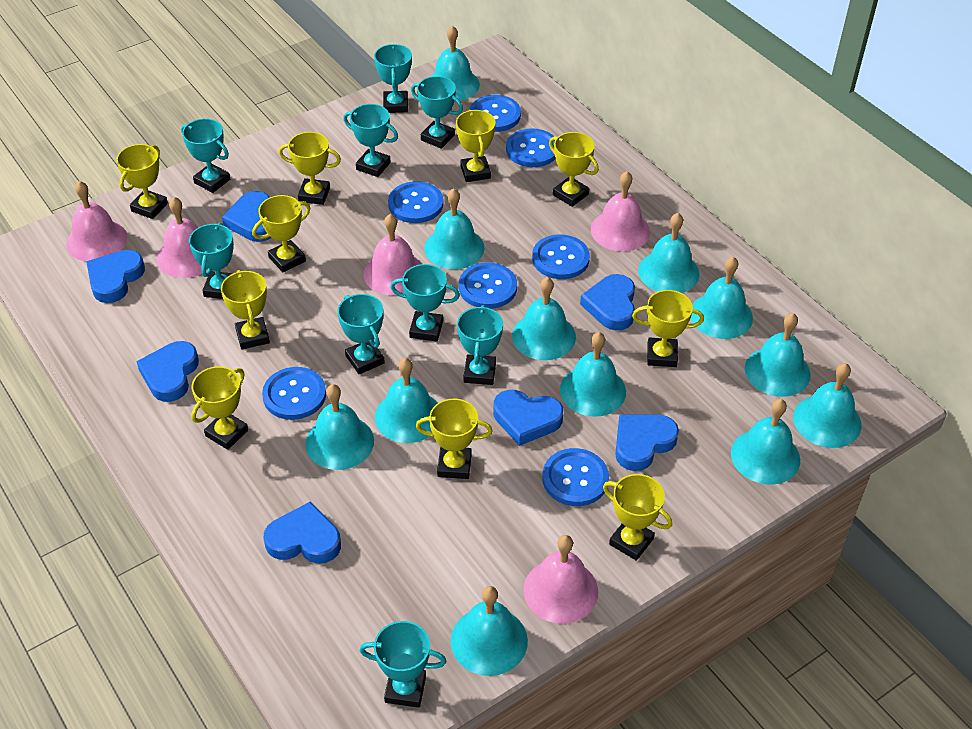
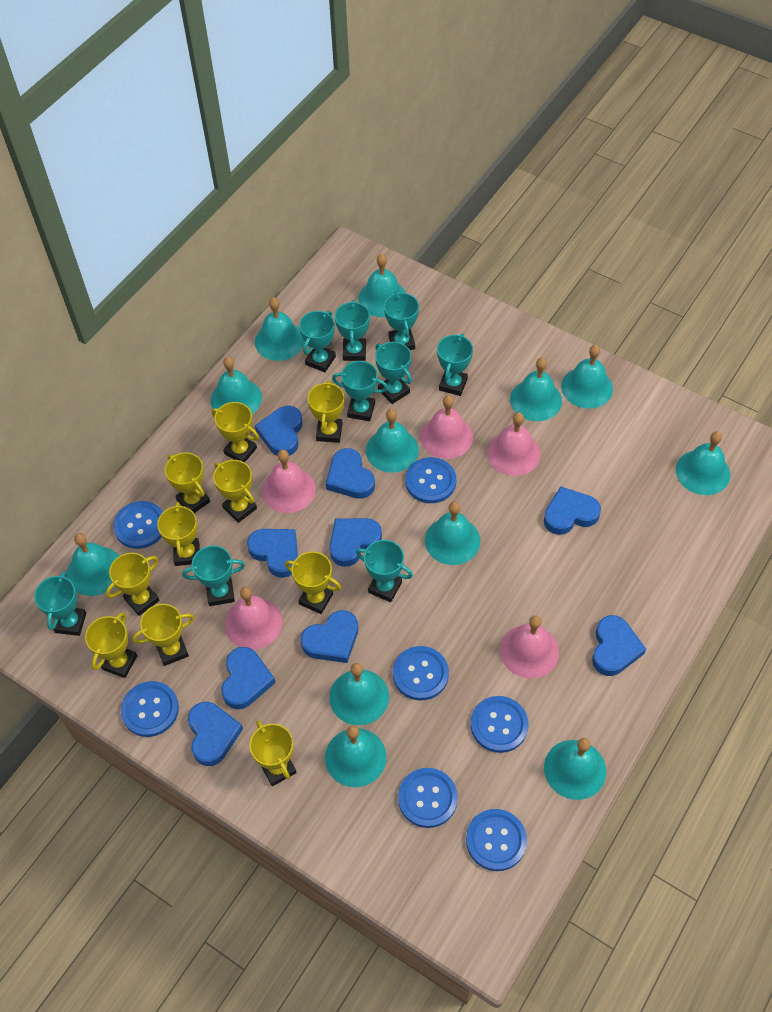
blue heart: 7 -> 9

